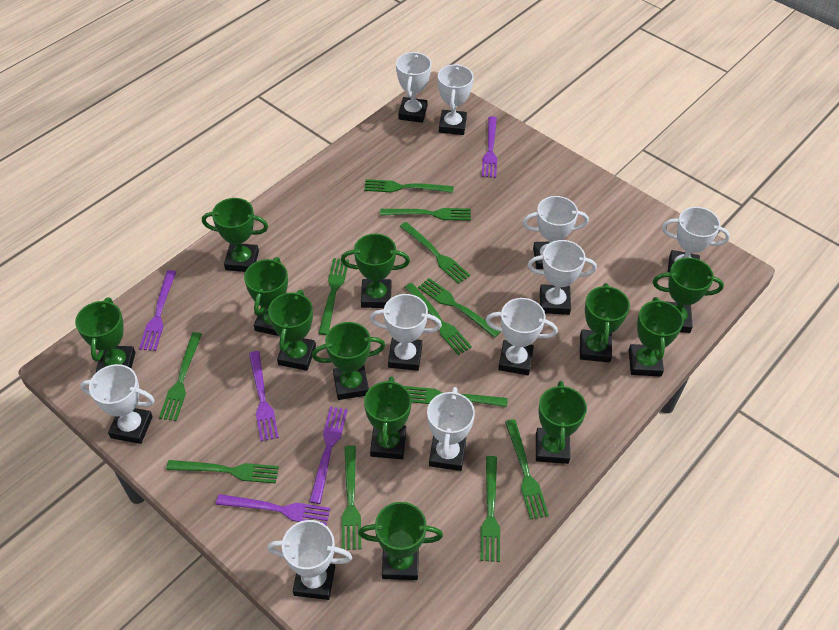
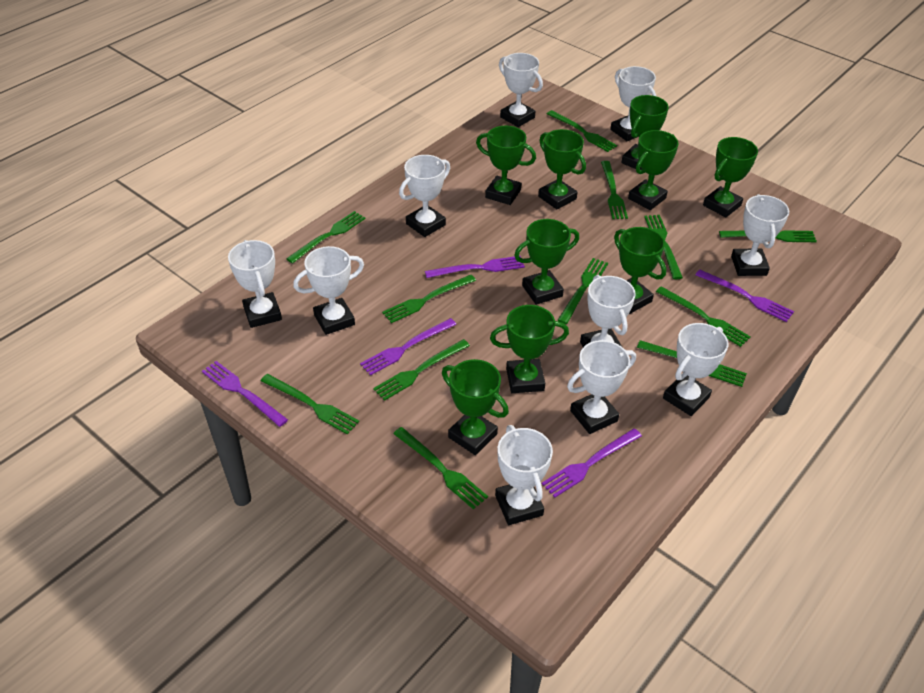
green trophy: 12 -> 9

